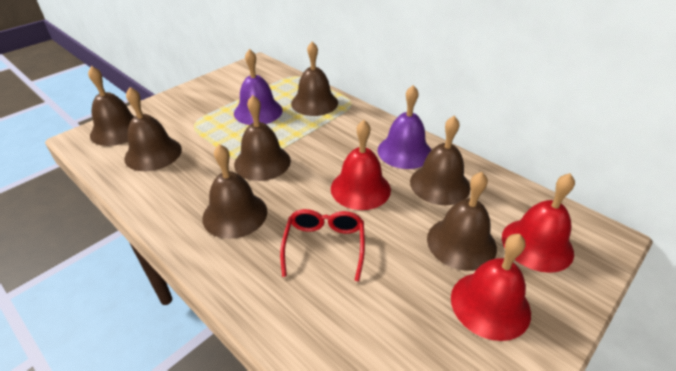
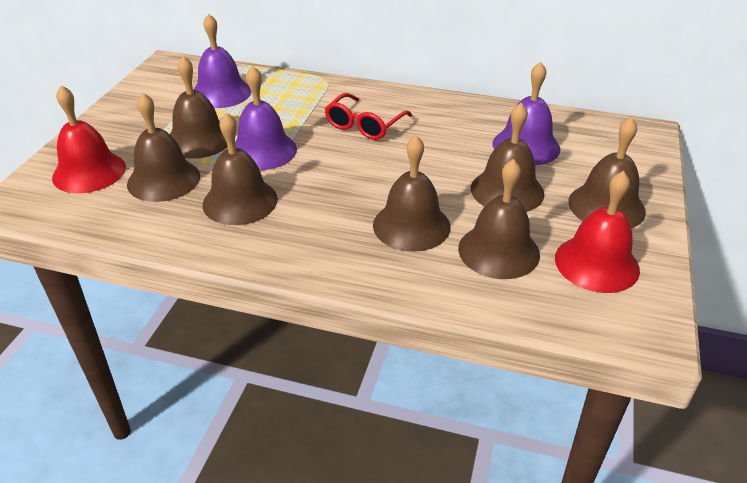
purple bell: 2 -> 3
red bell: 3 -> 2

